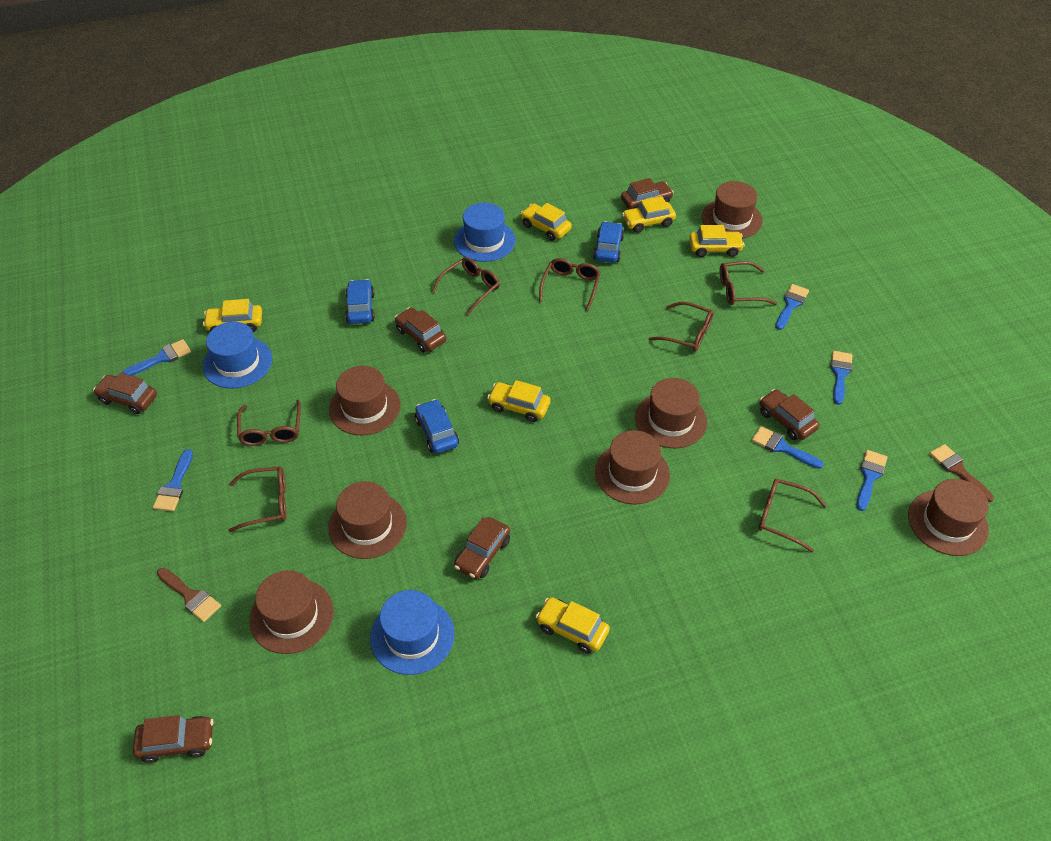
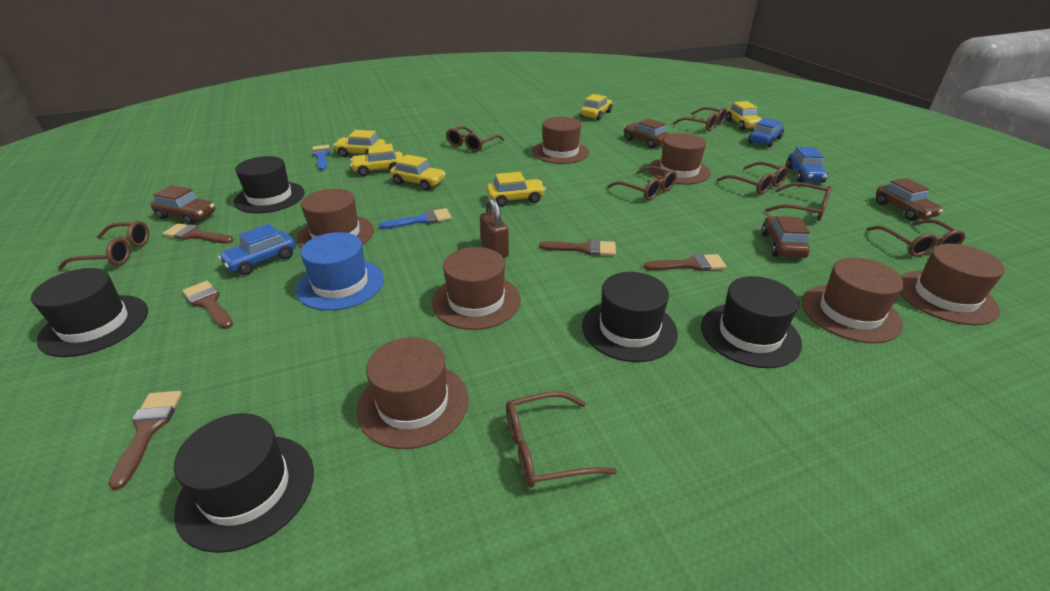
black hat: 0 -> 5
blue brush: 6 -> 2
blue hat: 3 -> 1
brown brush: 2 -> 5
brown car: 6 -> 4
brown glasses: 7 -> 8
brown padlock: 0 -> 1

